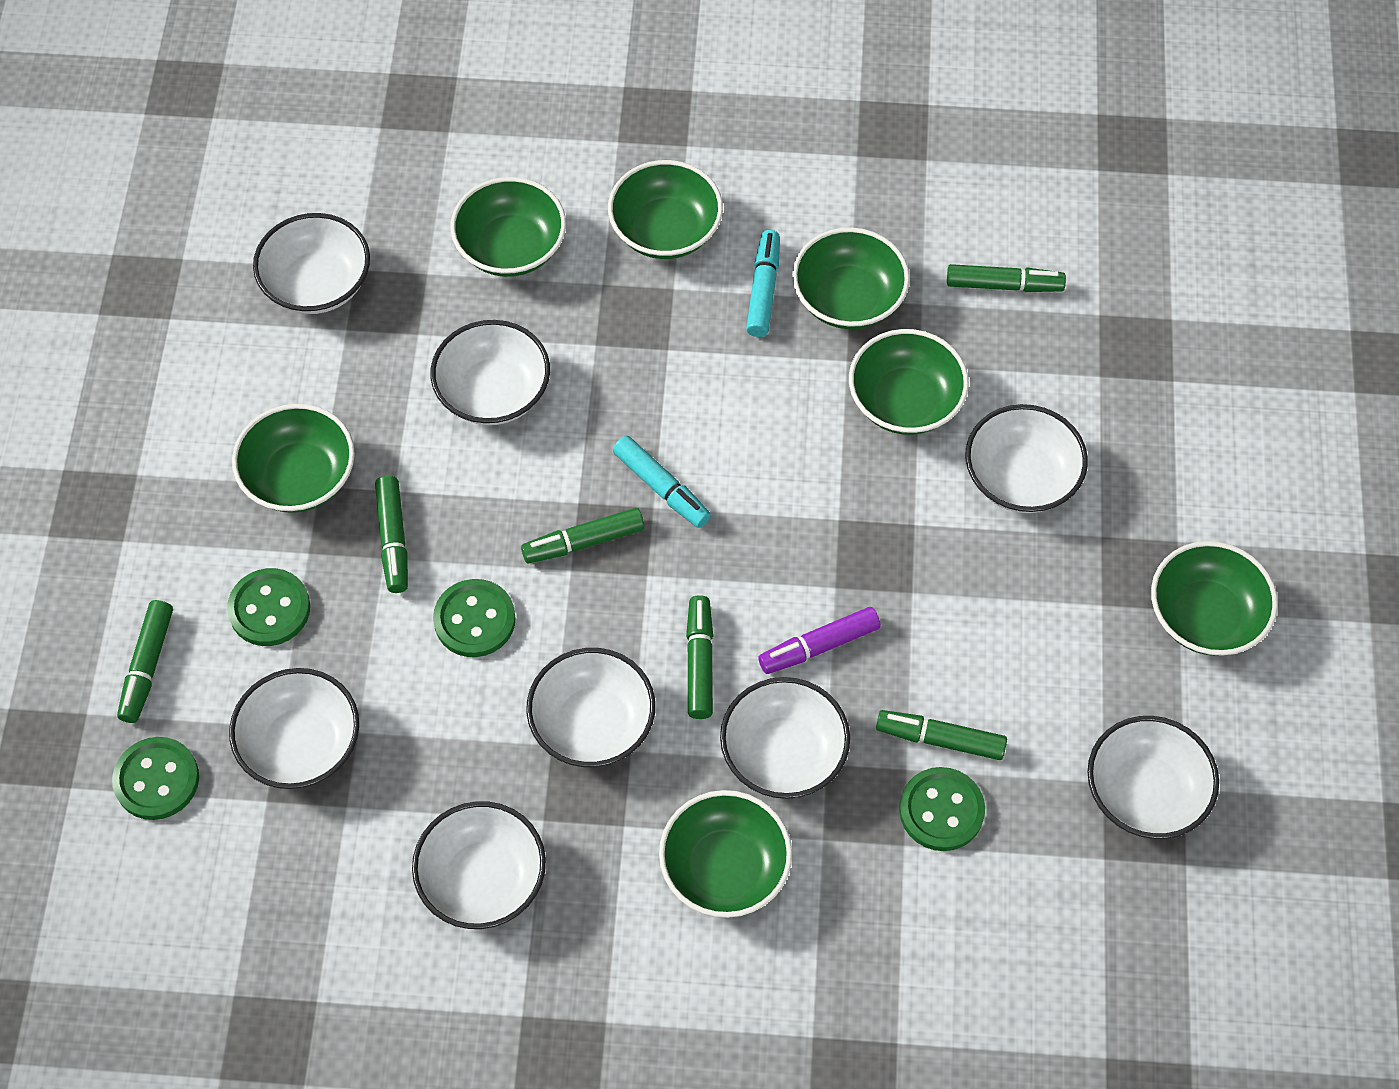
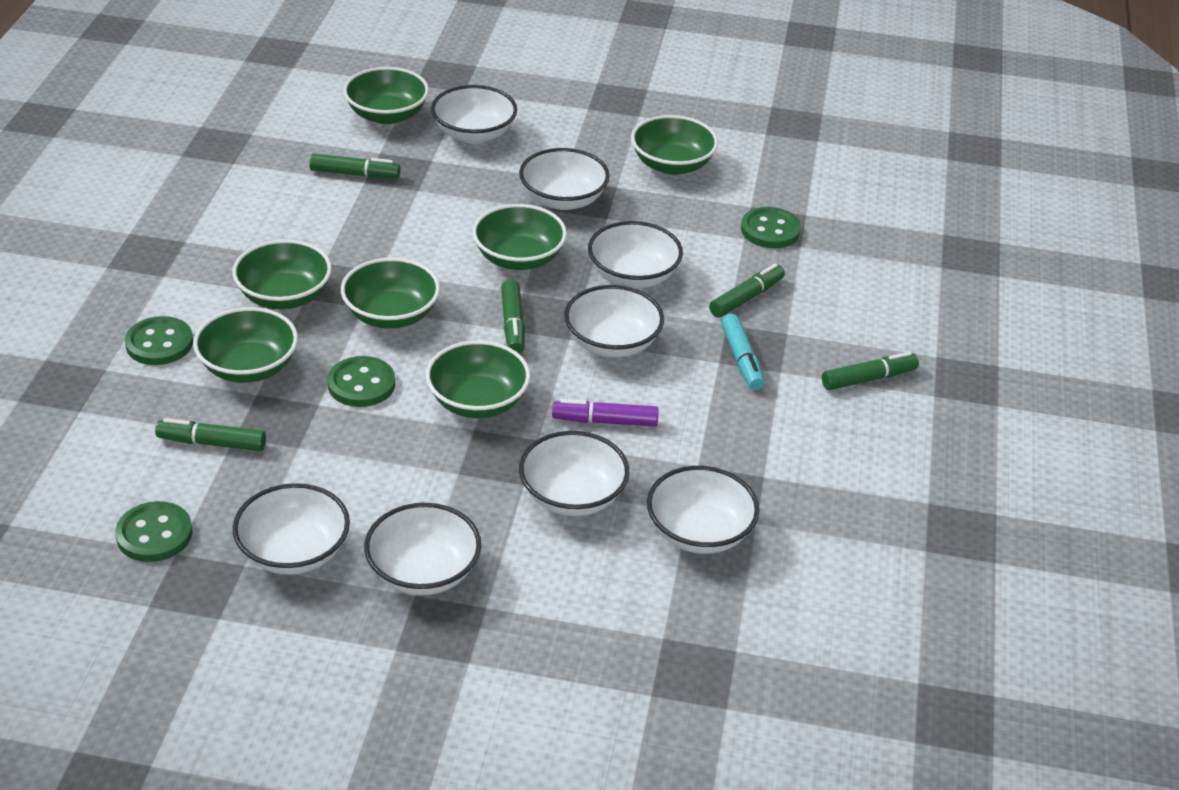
green marker: 6 -> 5
turquoise marker: 2 -> 1

